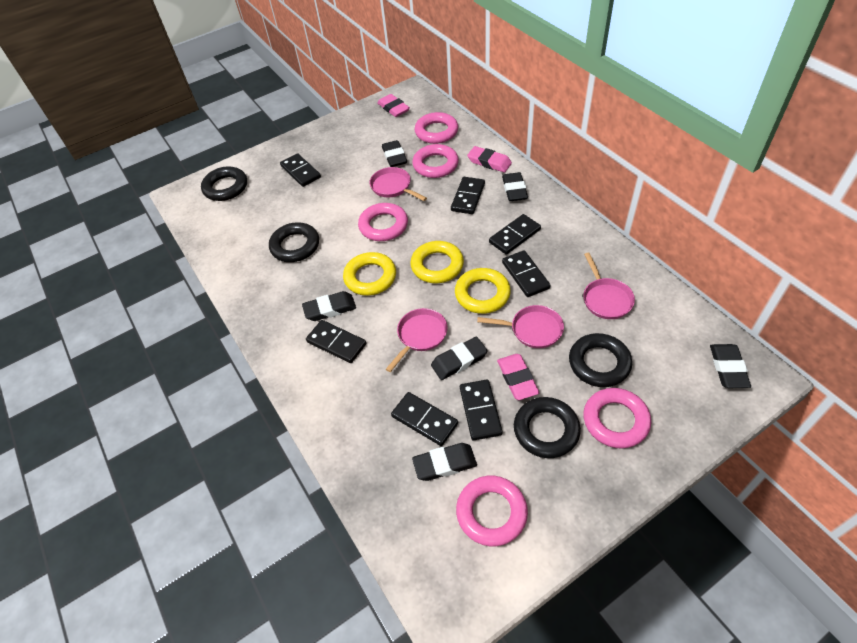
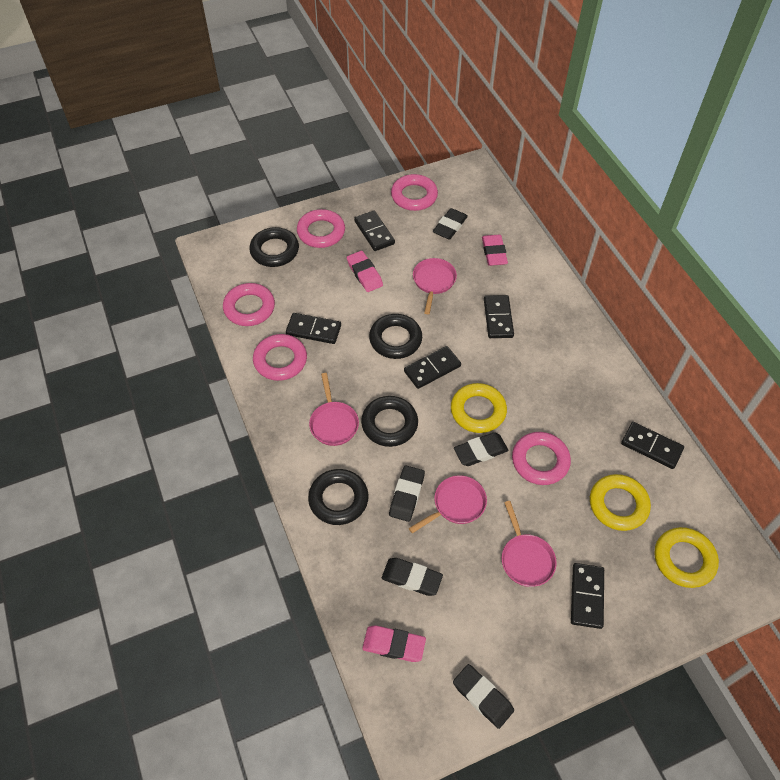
black domino: 7 -> 6
black eraser: 6 -> 5

